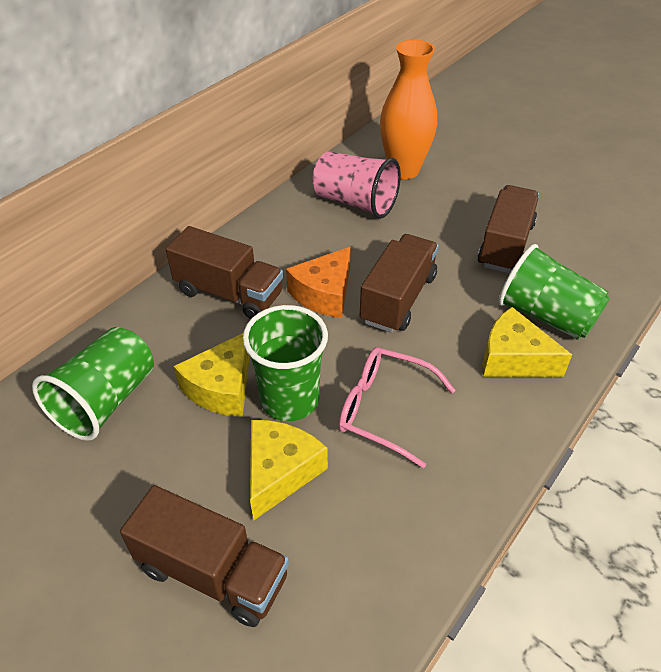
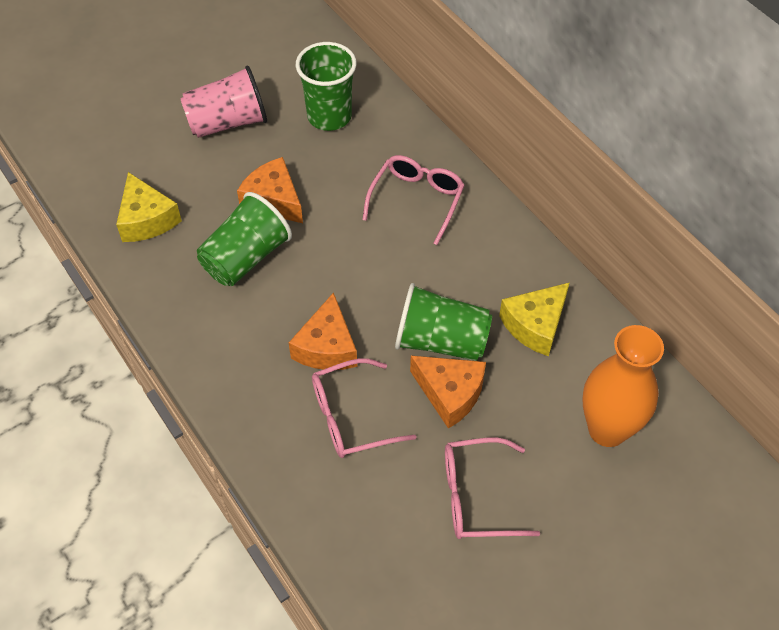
brown truck: 4 -> 0
orange cheese: 1 -> 3
pink glasses: 1 -> 3
yellow cheese: 3 -> 2

